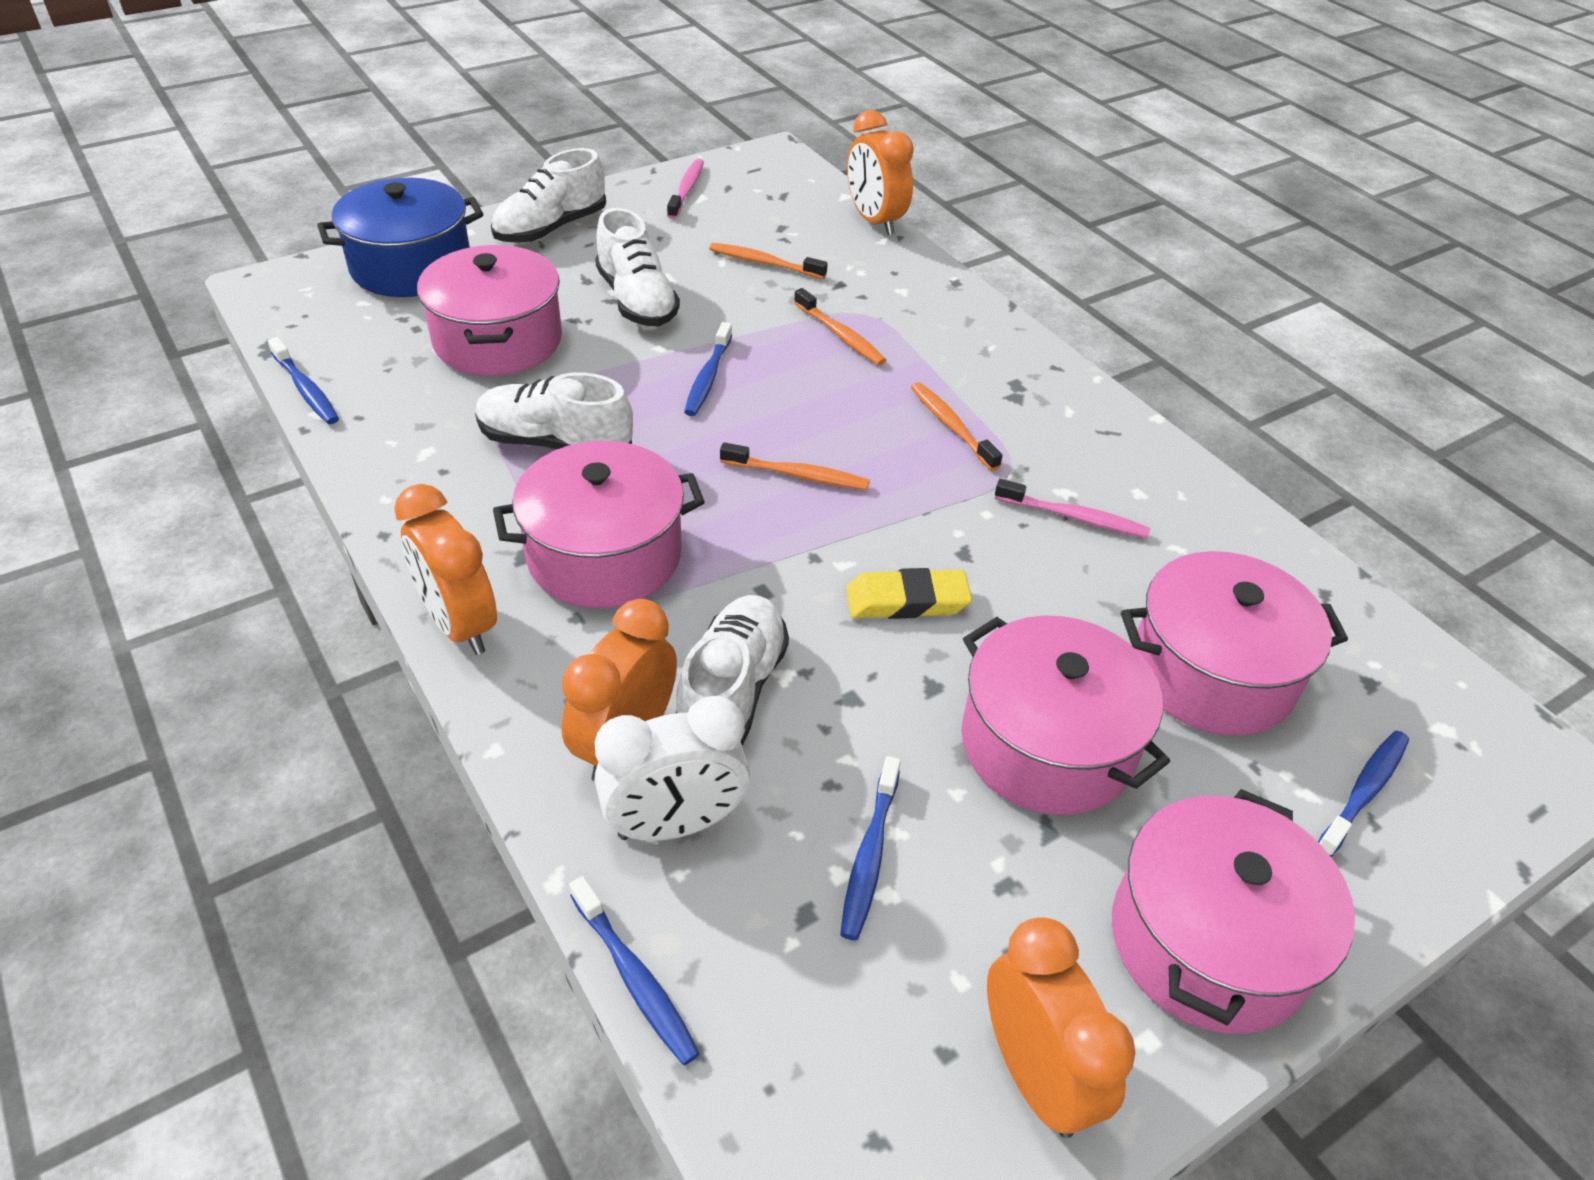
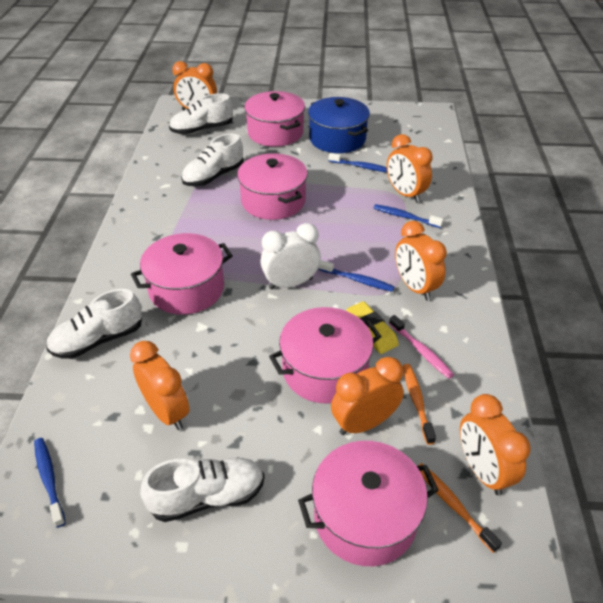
blue toothbrush: 5 -> 4
orange clock: 4 -> 6
orange toothbrush: 4 -> 2
pink toothbrush: 2 -> 1

